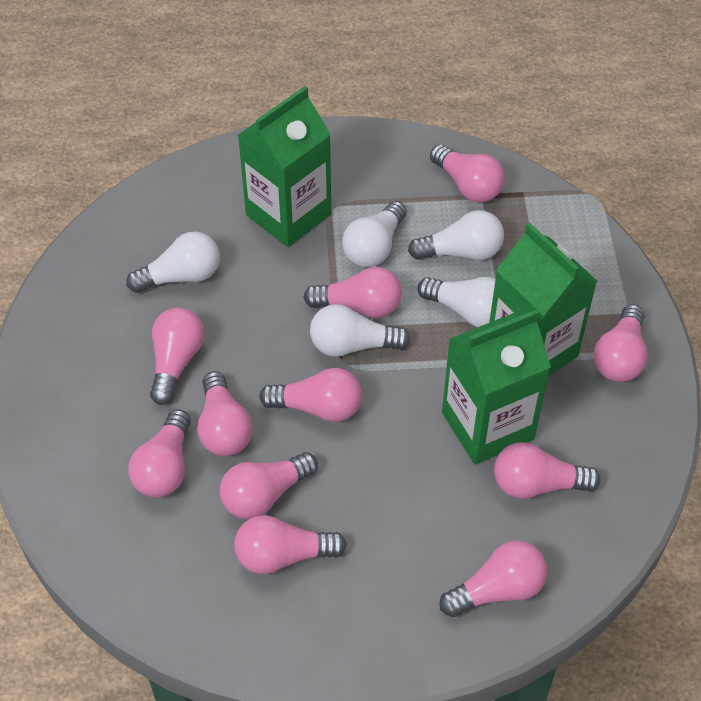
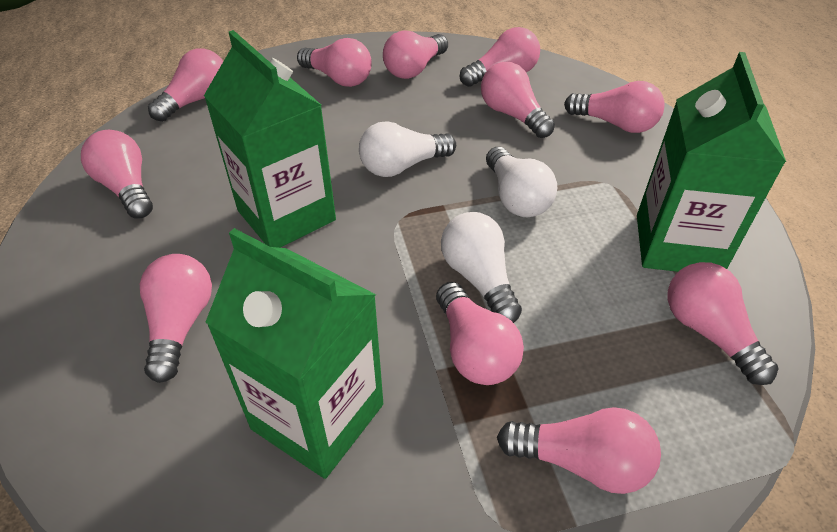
white light bulb: 5 -> 3

